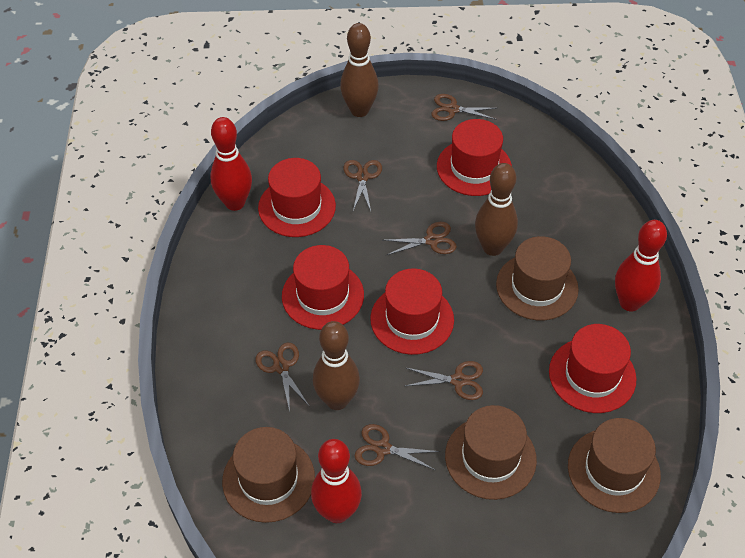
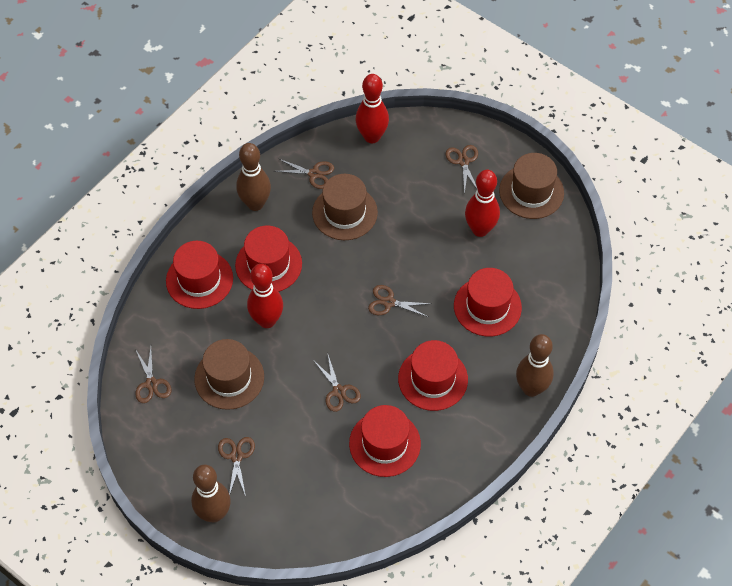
brown hat: 4 -> 3

